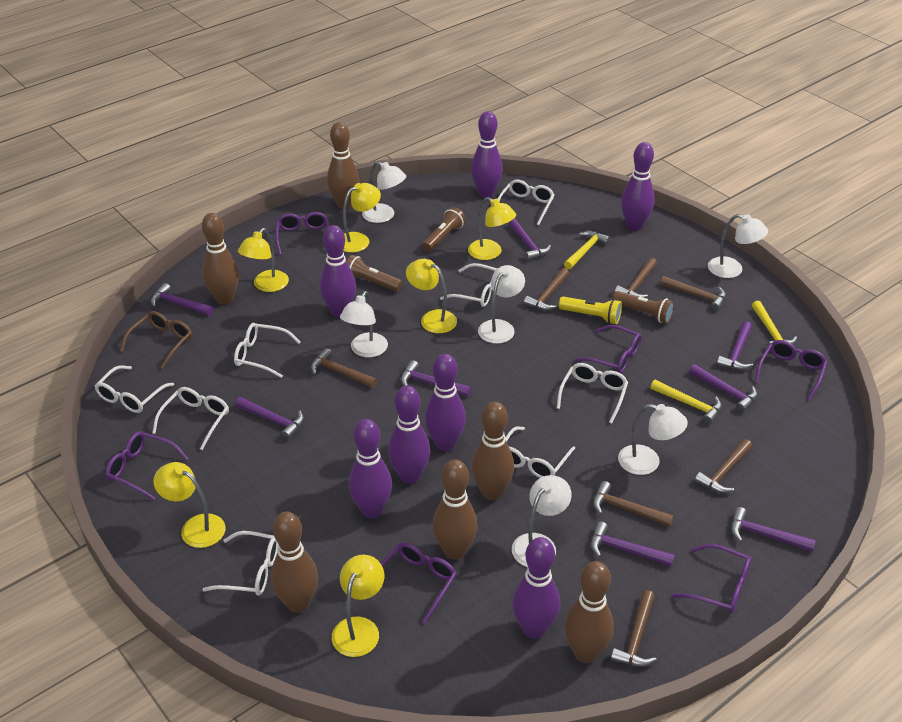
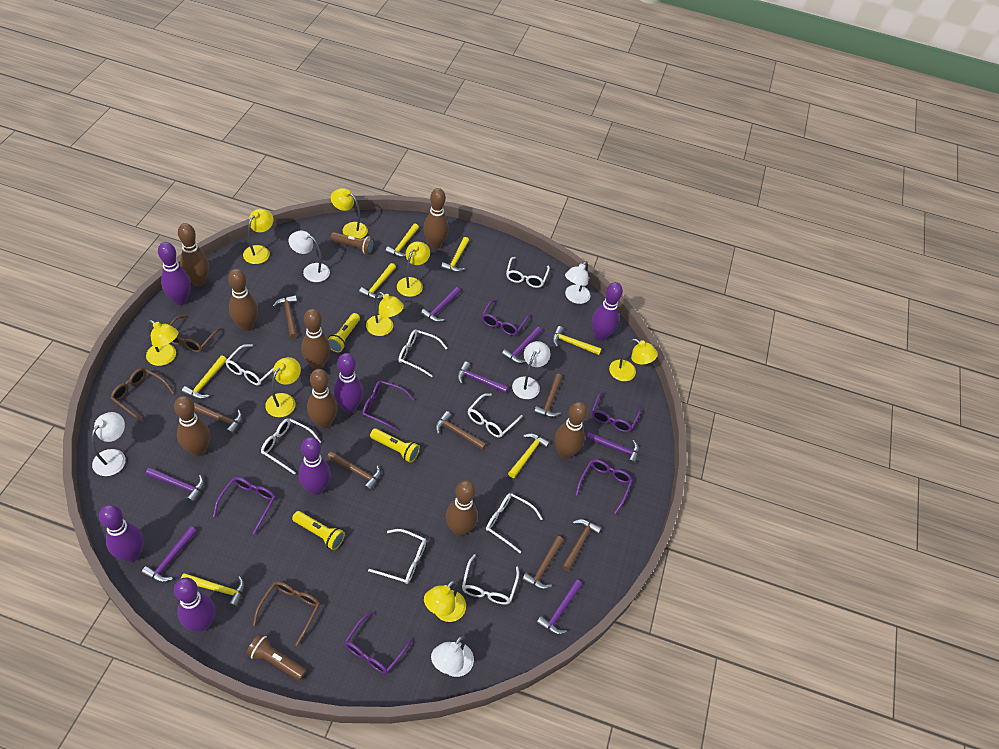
brown bowling pin: 6 -> 8
brown flashlight: 3 -> 2
brown glasses: 1 -> 3
purple bowling pin: 7 -> 6
purple hammer: 8 -> 7
white lamp: 6 -> 5
yellow flashlight: 1 -> 3
yellow hammer: 3 -> 7
yellow lamp: 6 -> 8

